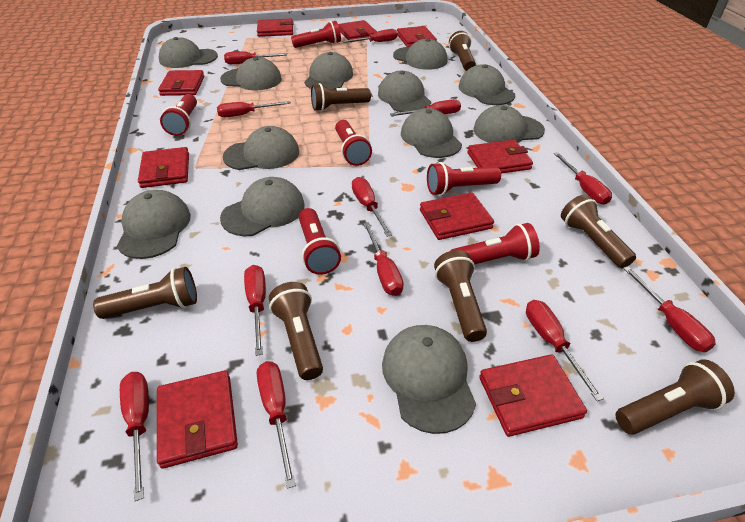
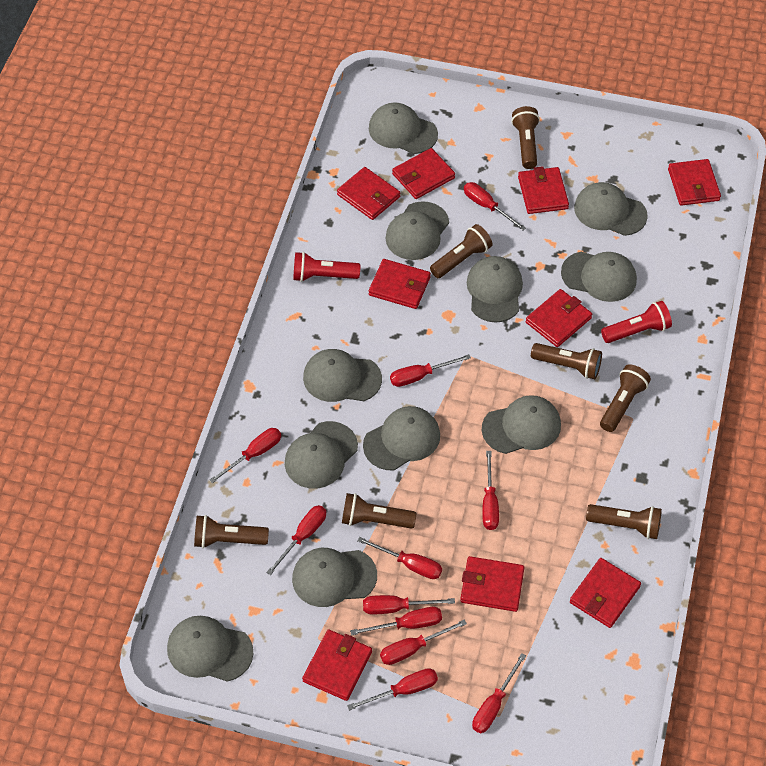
grey cap: 12 -> 11
red flashlight: 6 -> 2
red screwdriver: 12 -> 11

